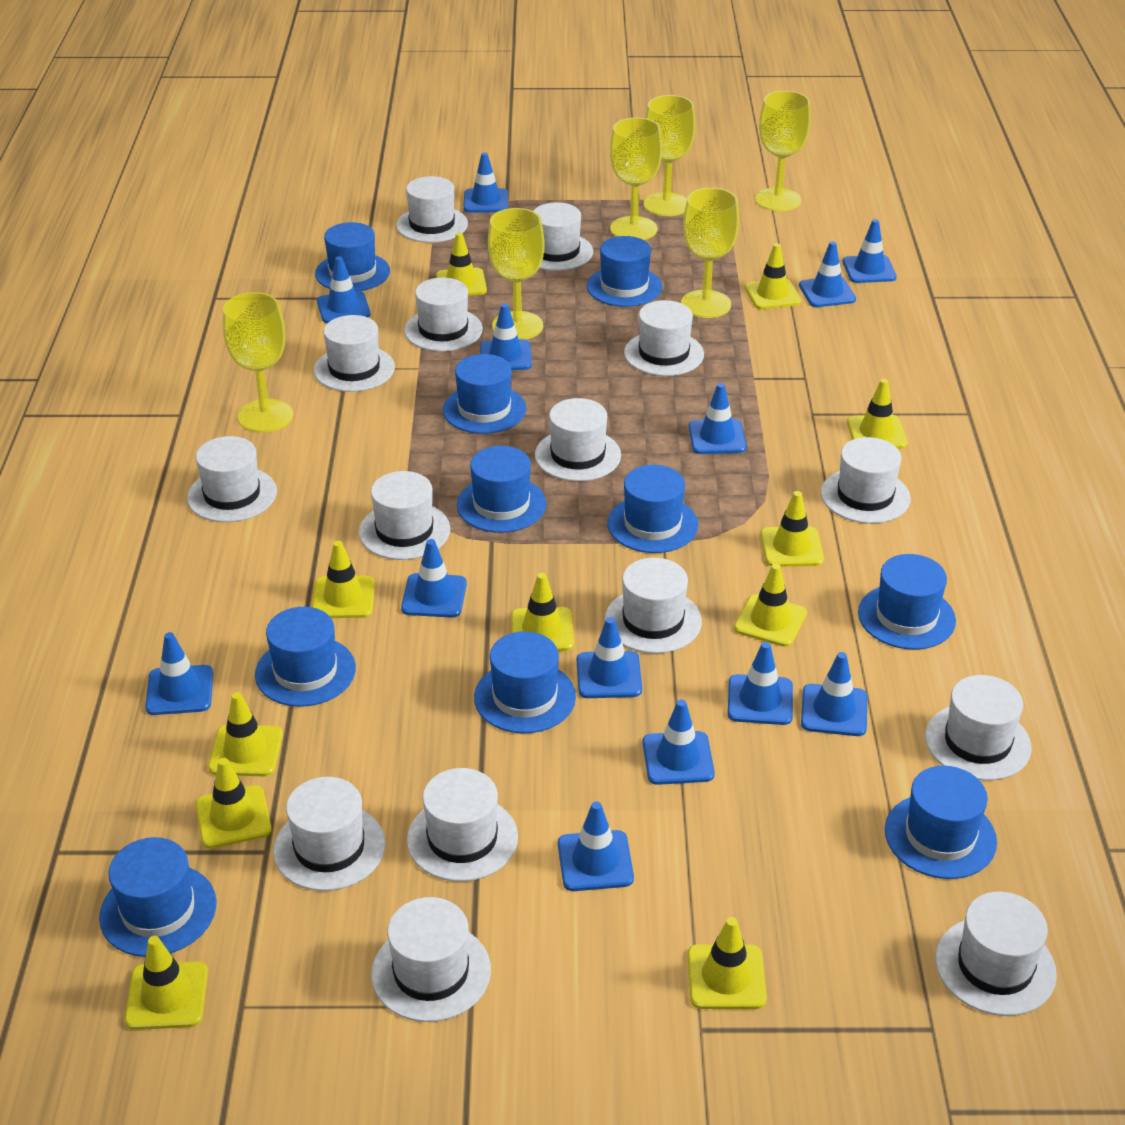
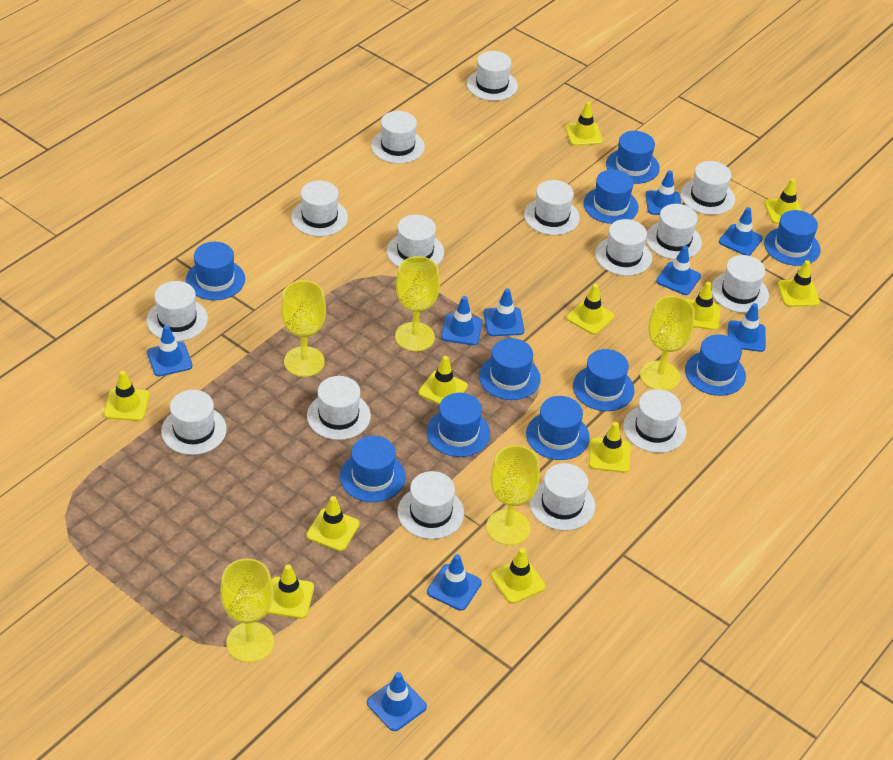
blue traffic cone: 13 -> 9
yellow goblet: 6 -> 5

